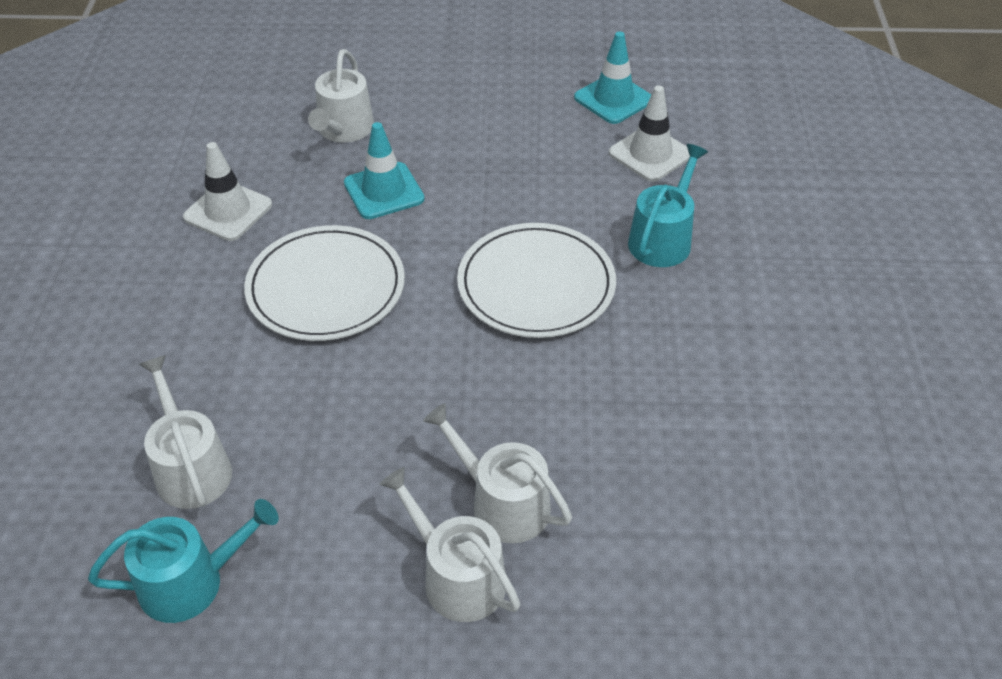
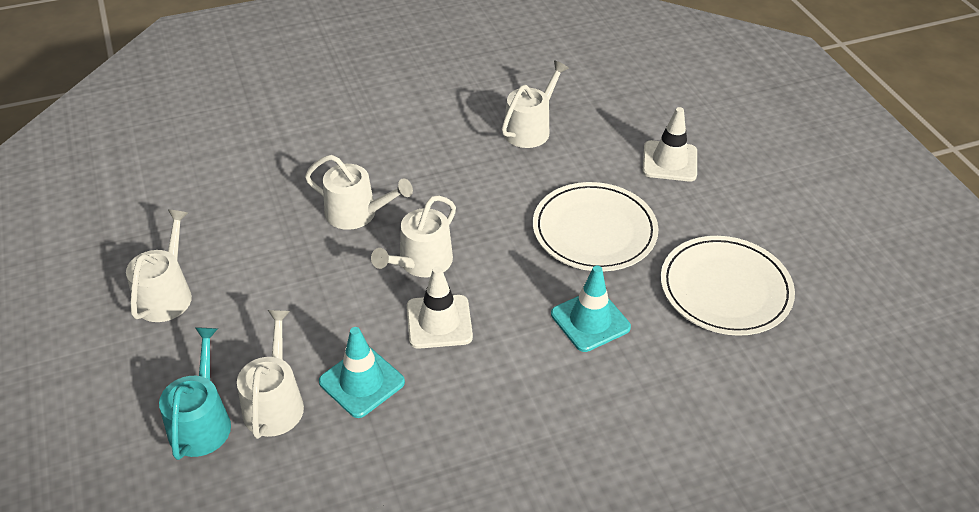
turquoise watering can: 2 -> 1
white watering can: 4 -> 5

